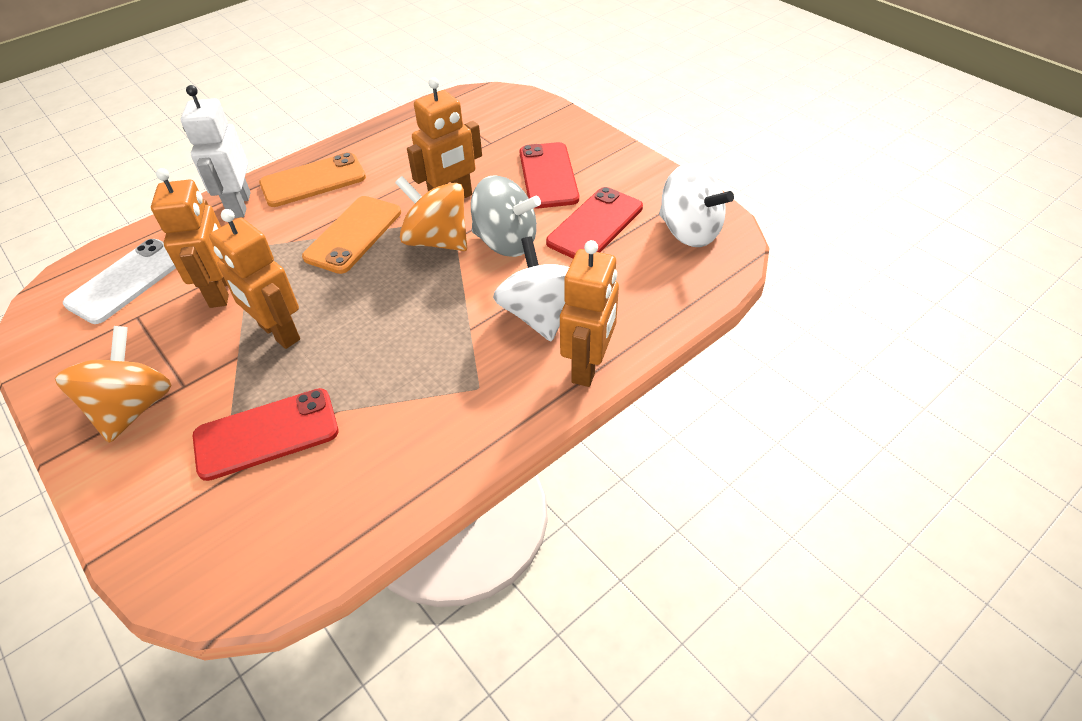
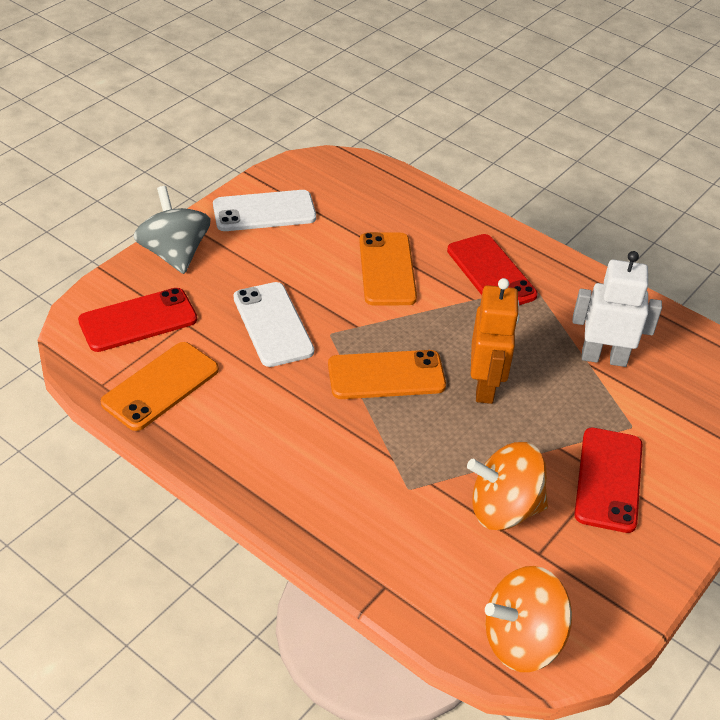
orange phone: 2 -> 3
orange robot: 4 -> 1
white phone: 1 -> 2
white spinning top: 2 -> 0

